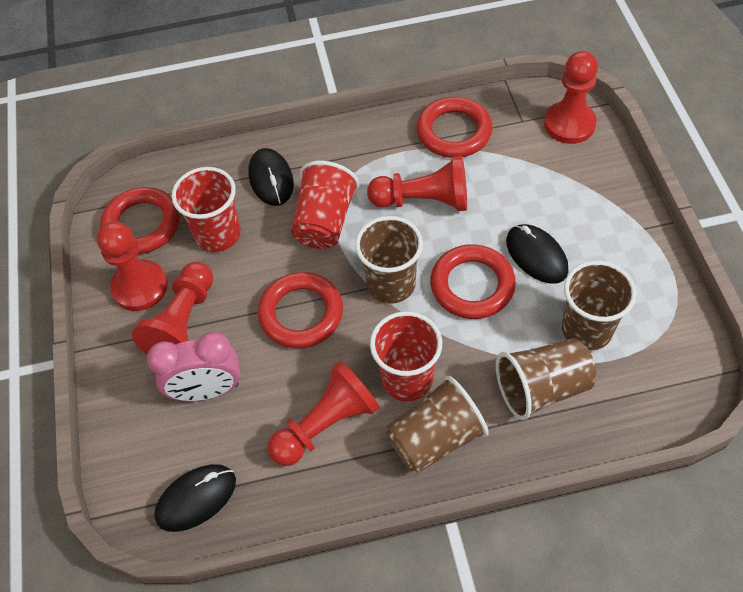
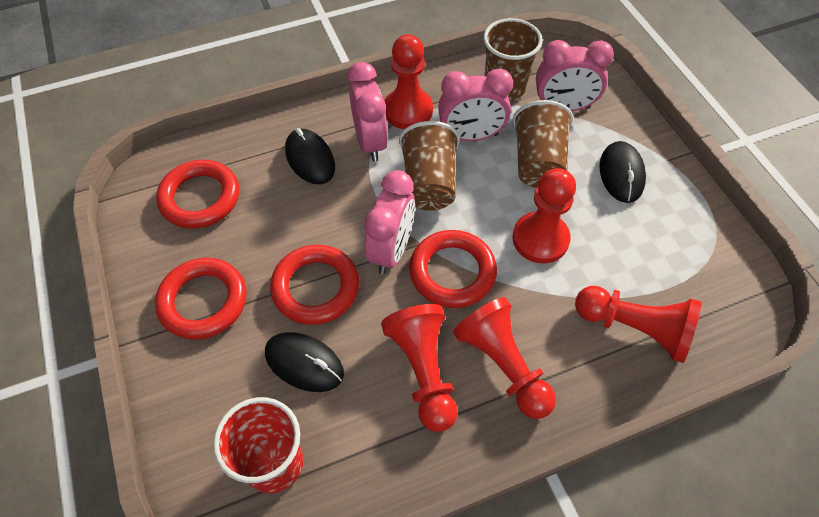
brown cup: 4 -> 3
pink clock: 1 -> 4
red cup: 3 -> 1

